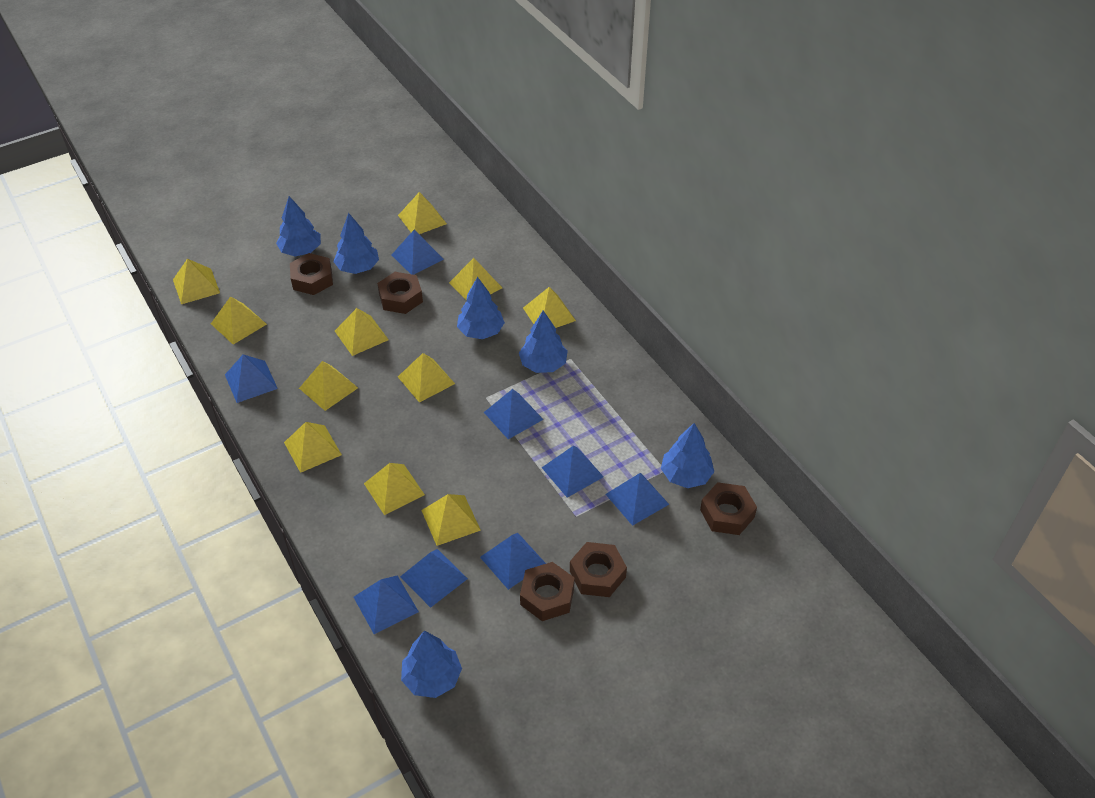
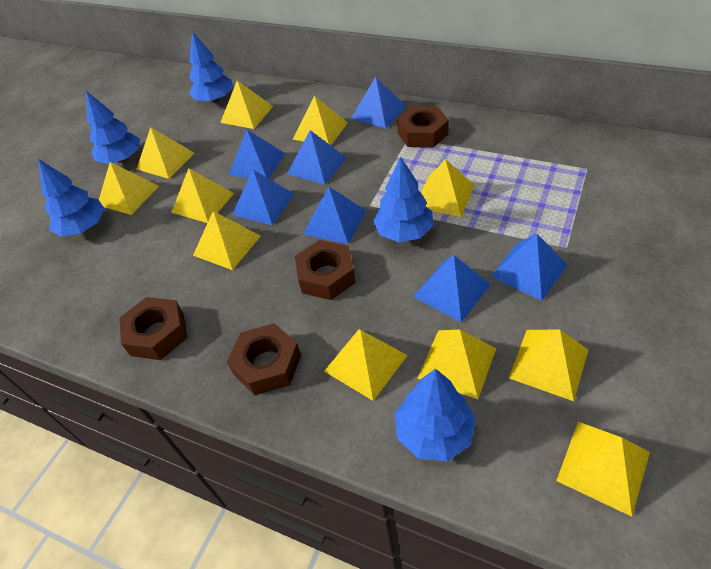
blue pyramid: 8 -> 7
blue tree: 6 -> 5
brown nut: 5 -> 4

